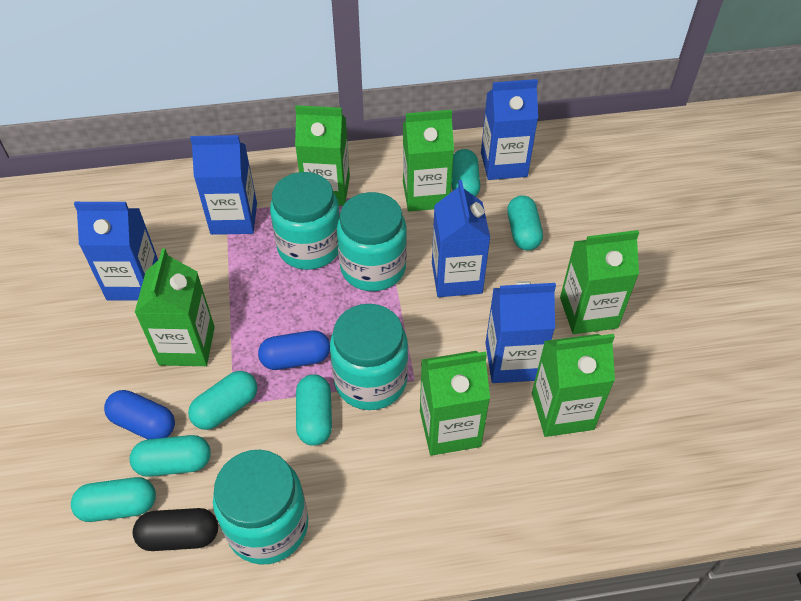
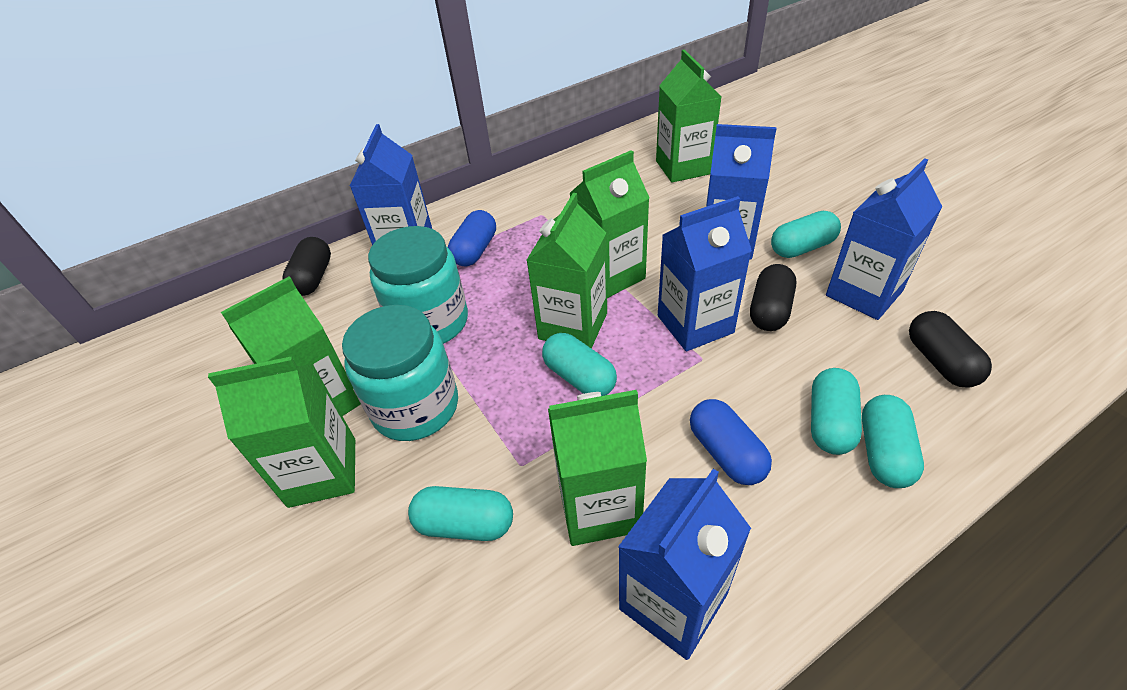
black capsule: 1 -> 3
turquoise capsule: 6 -> 5
turquoise jar: 4 -> 2

